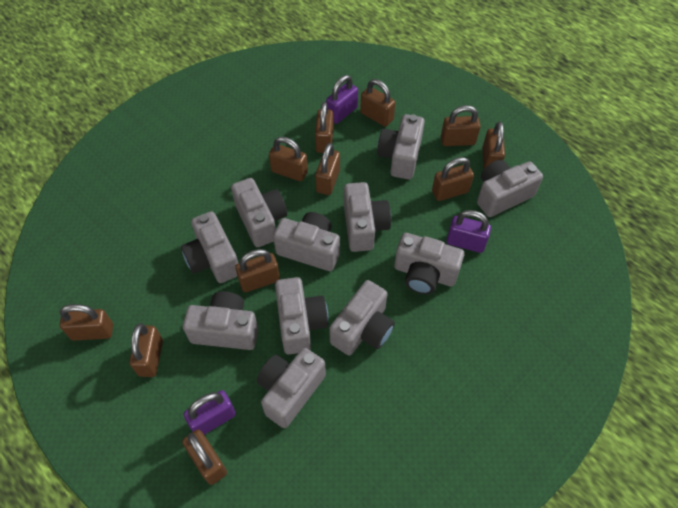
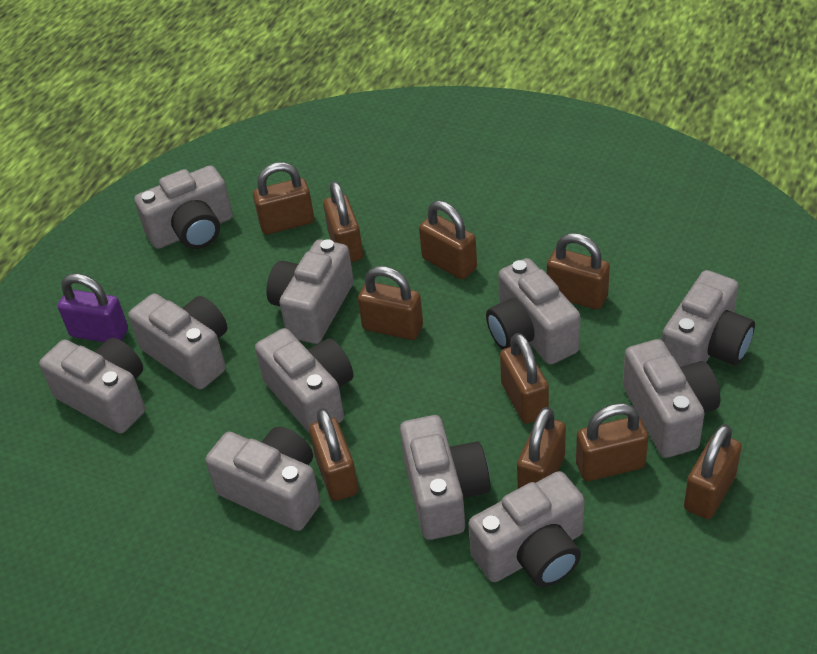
brown padlock: 11 -> 10
purple padlock: 3 -> 1

